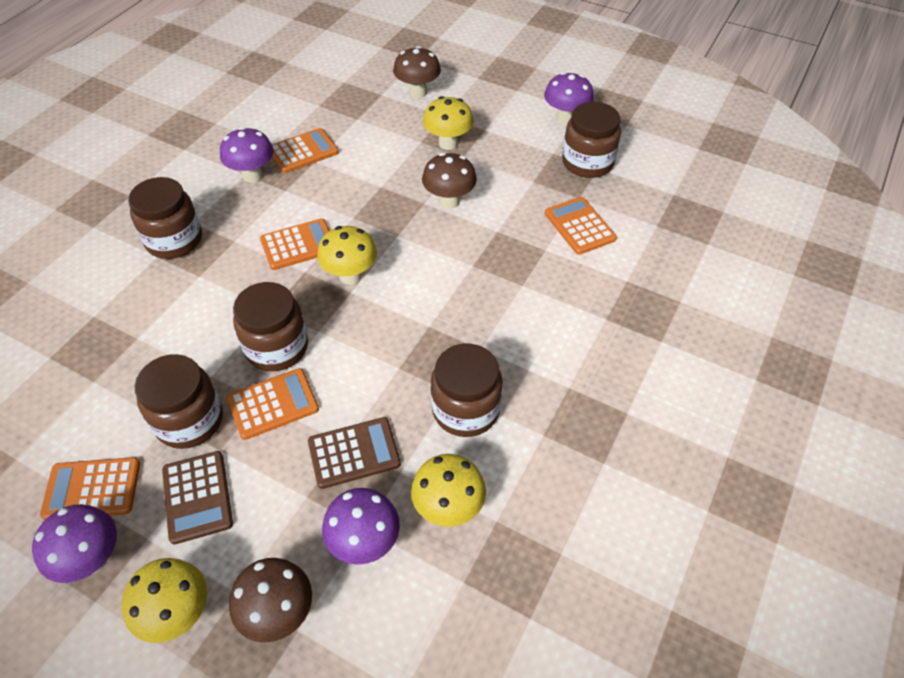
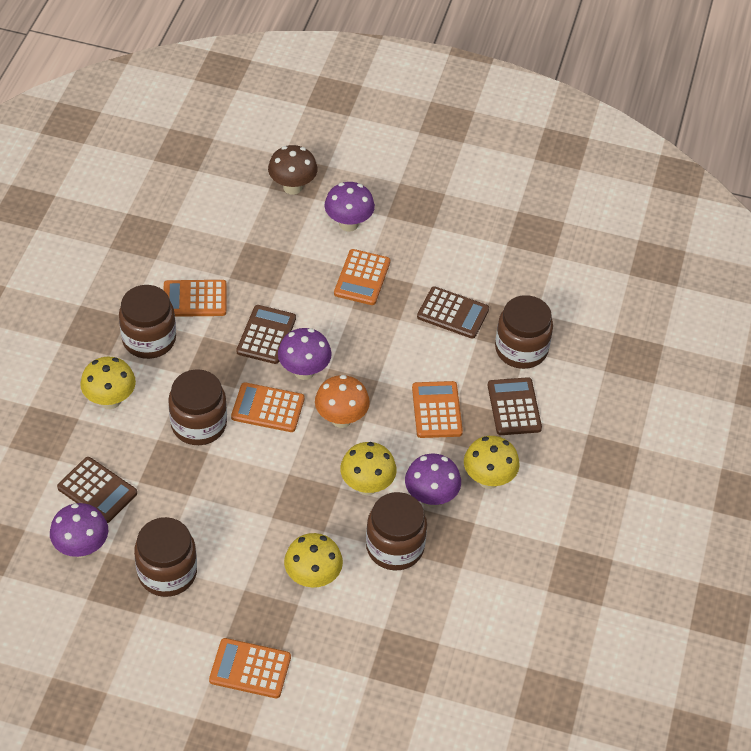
brown calculator: 2 -> 4
brown mushroom: 3 -> 1
orange mushroom: 0 -> 1

